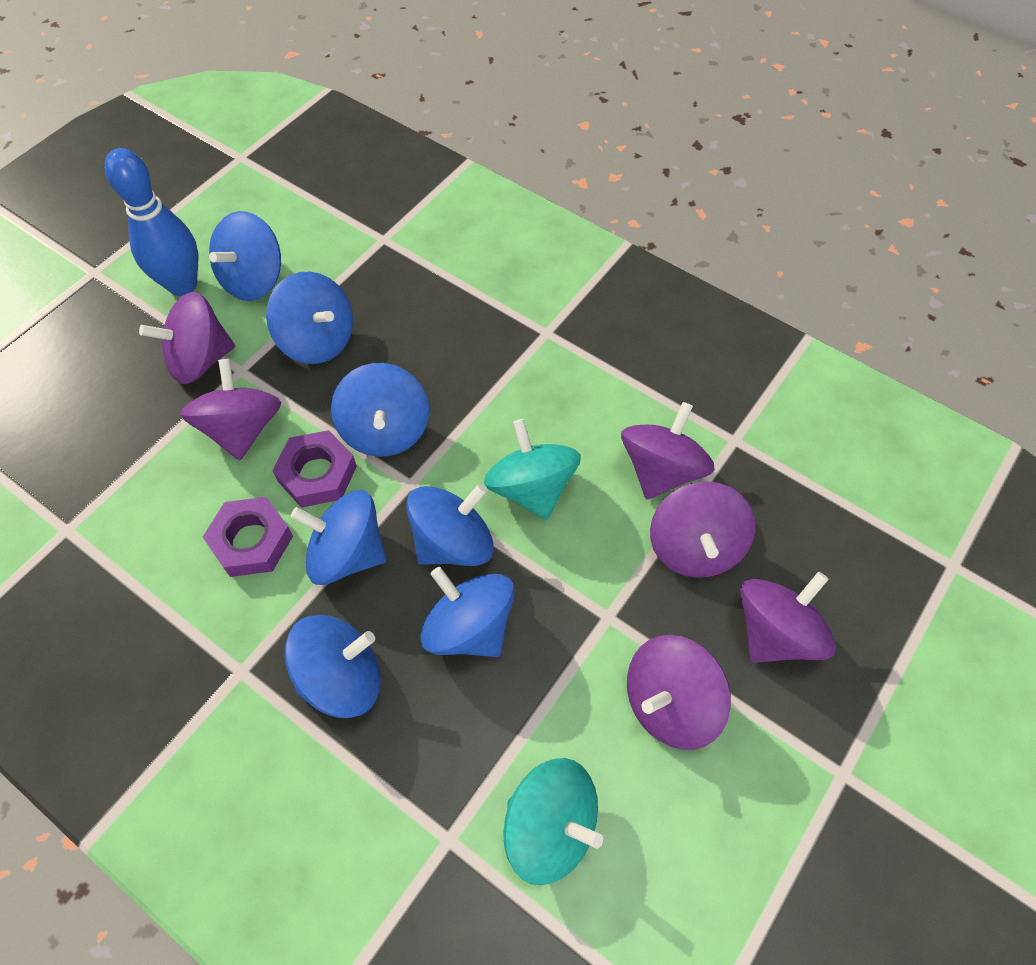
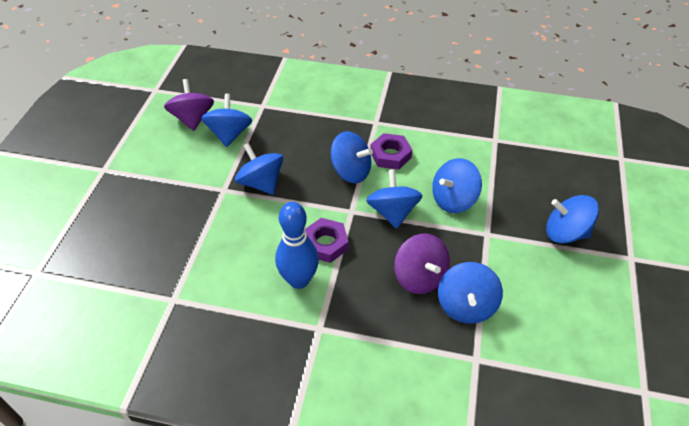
purple spinning top: 6 -> 2
turquoise spinning top: 2 -> 0

